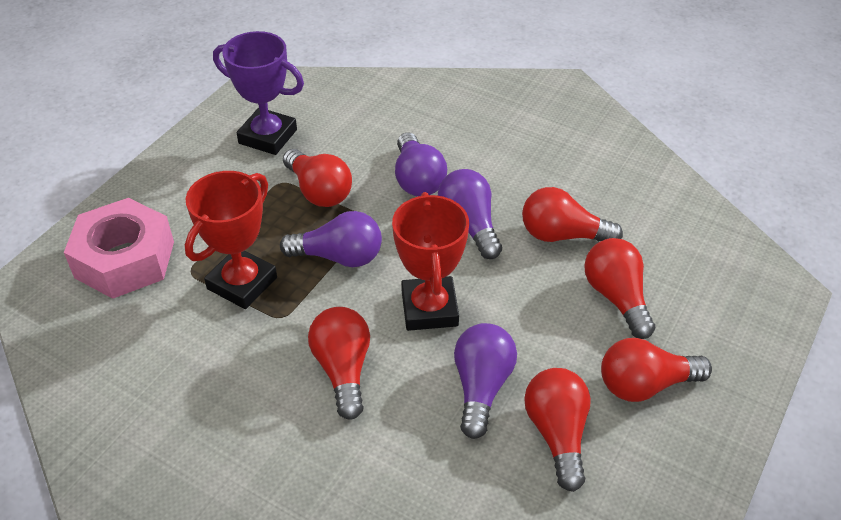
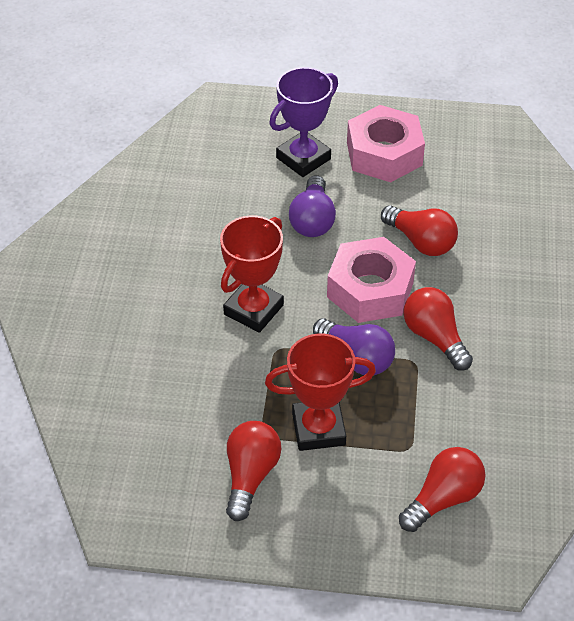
pink nut: 1 -> 2
purple light bulb: 4 -> 2
red light bulb: 6 -> 4

